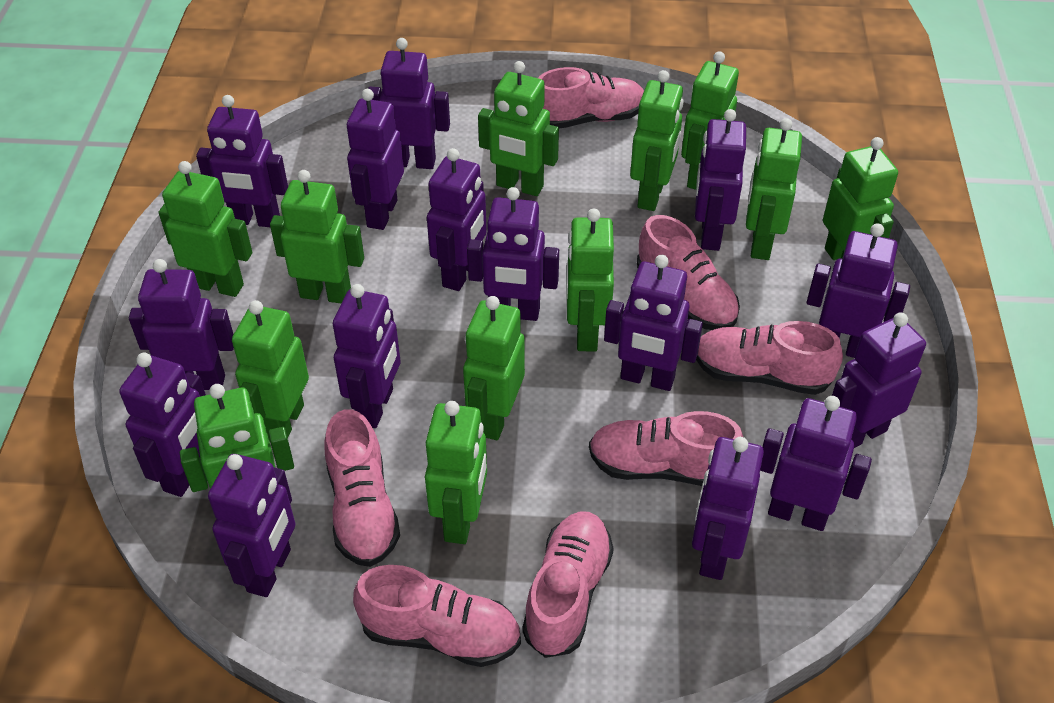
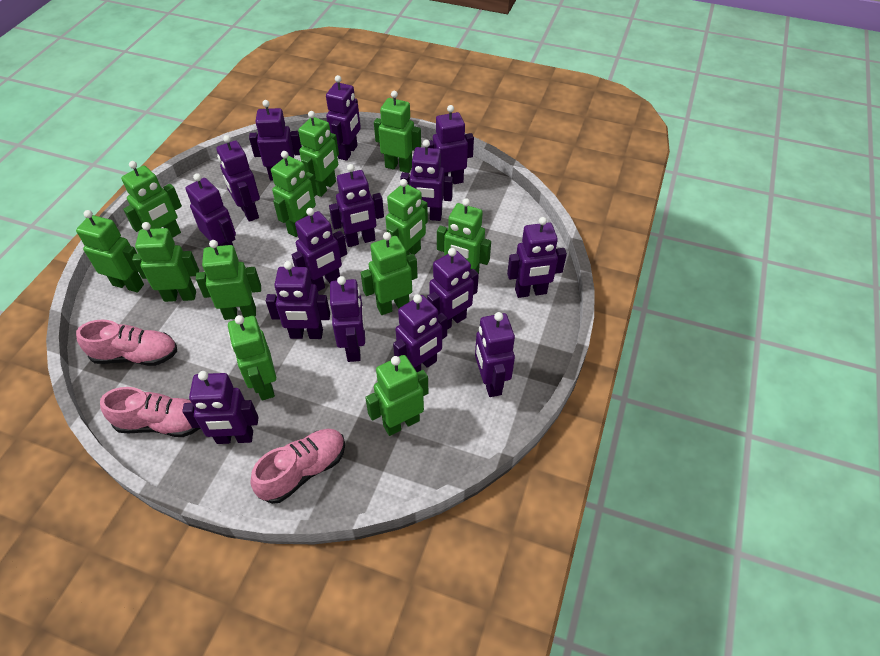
pink shoe: 7 -> 3

